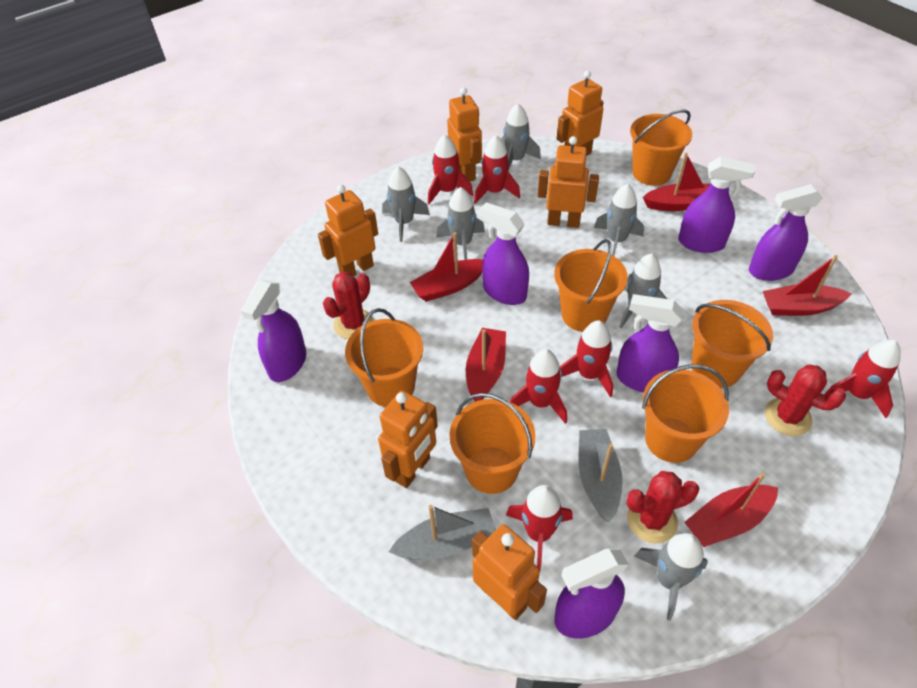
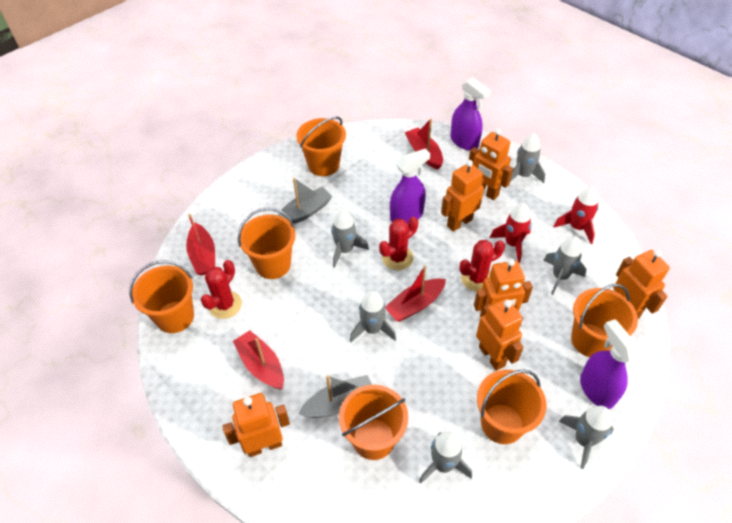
purple spray bottle: 6 -> 3
red boat: 5 -> 4
red rocket: 6 -> 2

